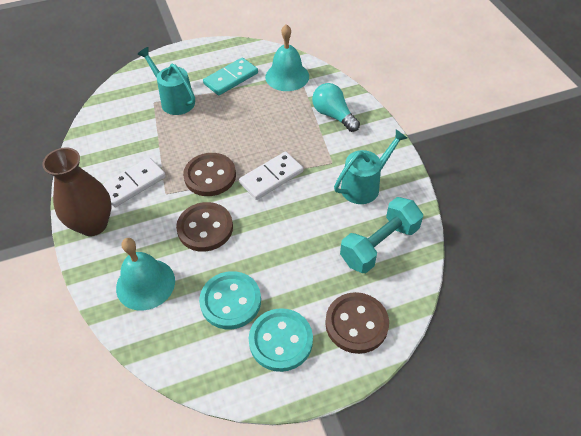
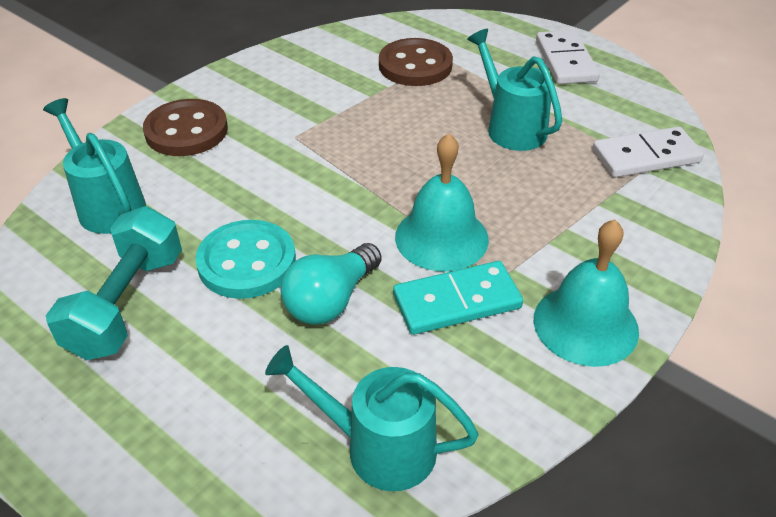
brown button: 3 -> 2
brown vase: 1 -> 0
turquoise button: 2 -> 1
turquoise watering can: 2 -> 3

